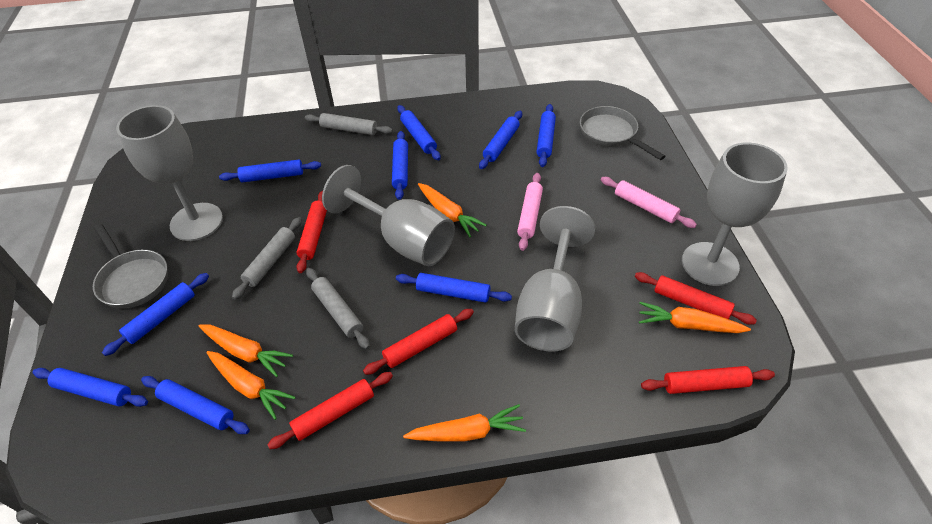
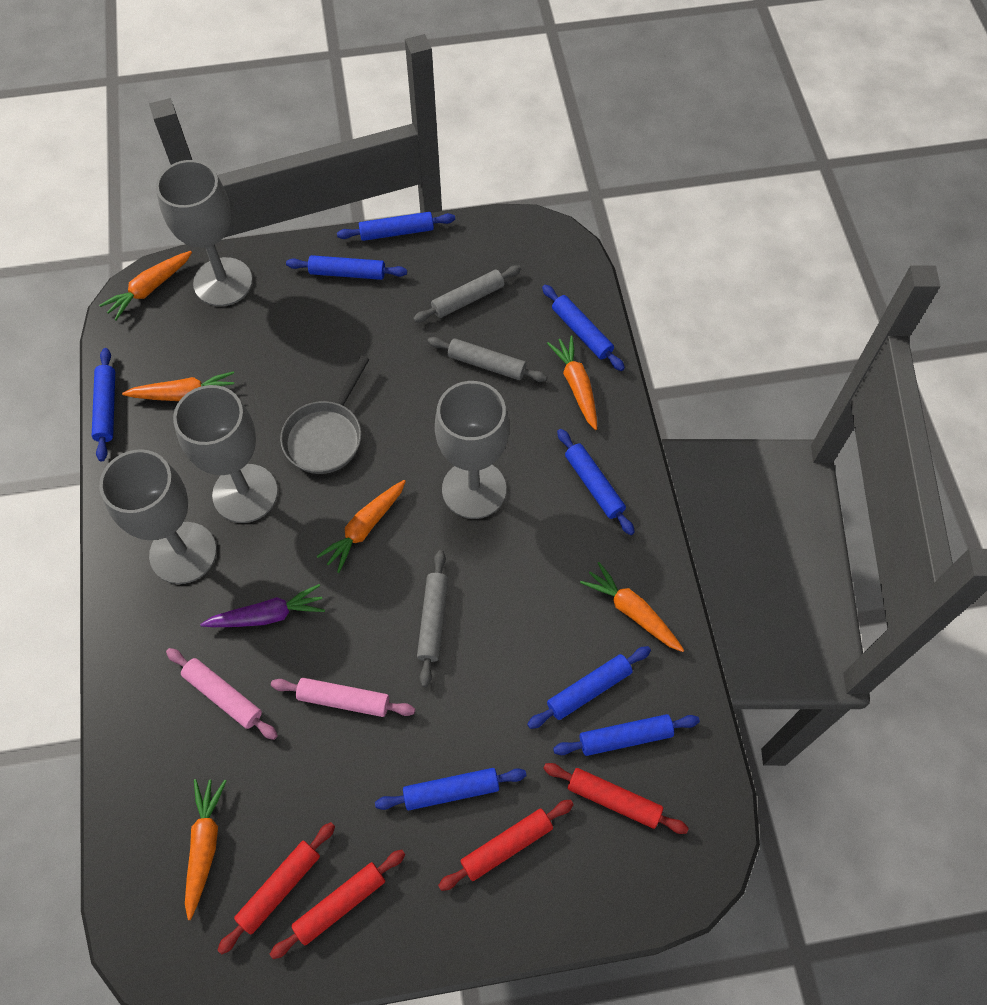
blue rolling pin: 9 -> 8
grey pan: 2 -> 1
orange carrot: 5 -> 6
purple carrot: 0 -> 1
red rolling pin: 5 -> 4

